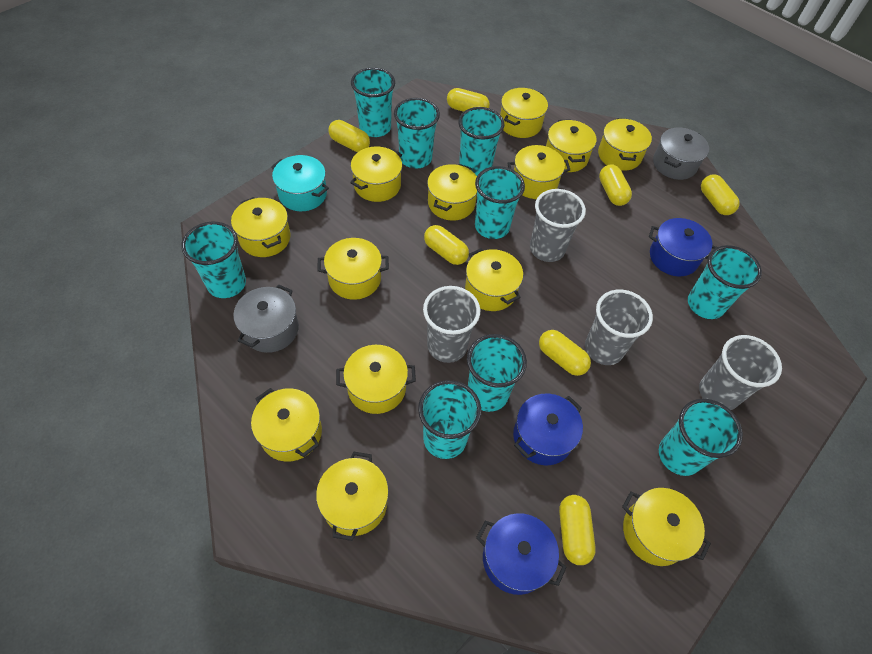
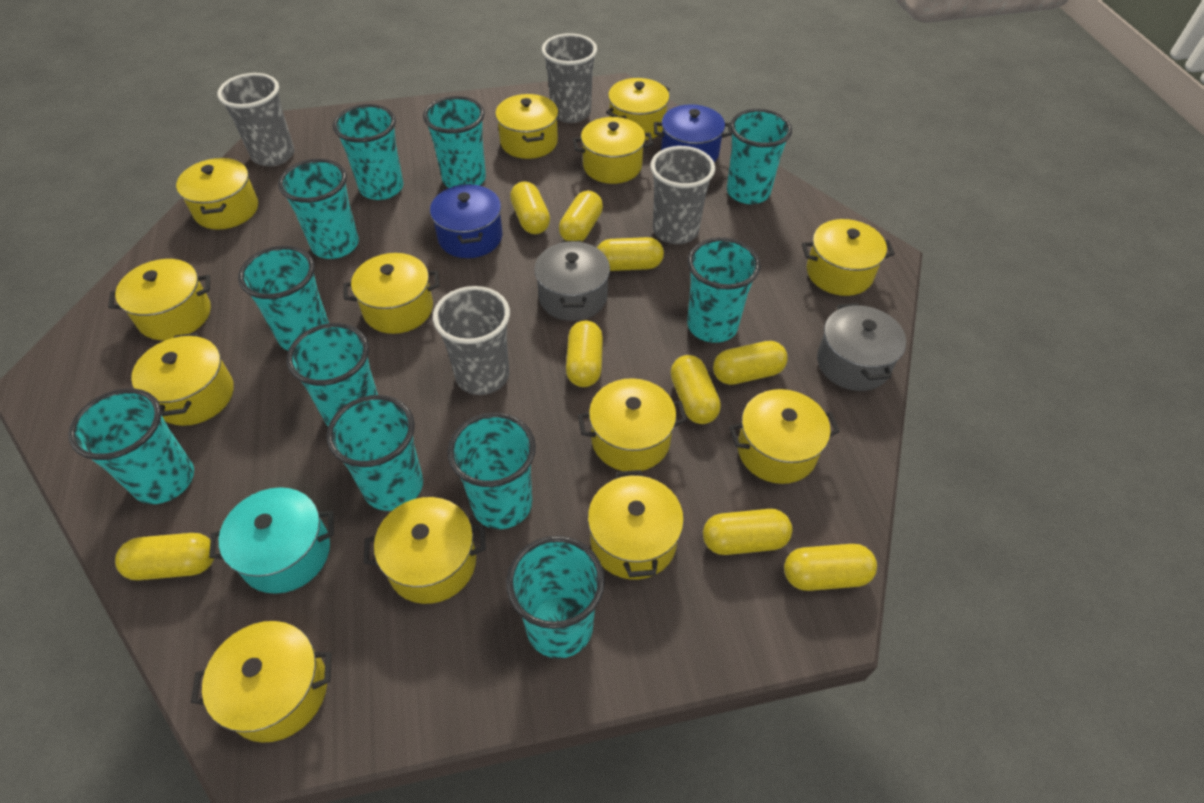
blue pot: 3 -> 2
turquoise cup: 9 -> 11
yellow capsule: 7 -> 9

